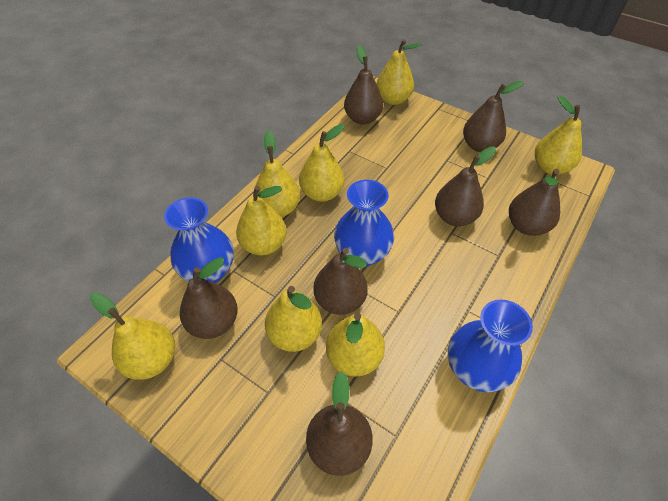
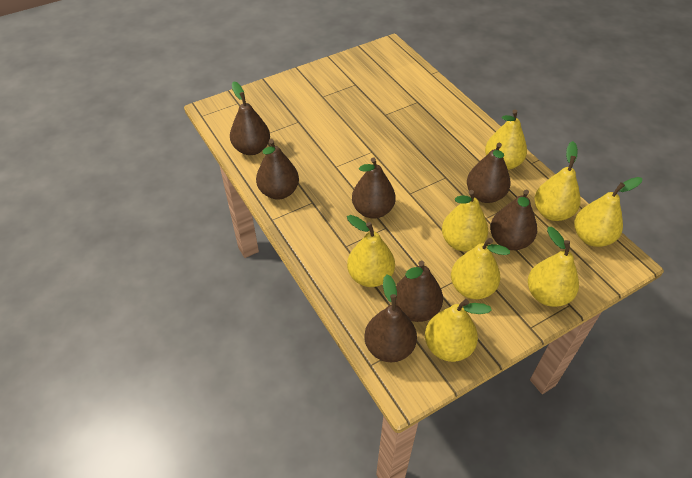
blue vase: 3 -> 0

